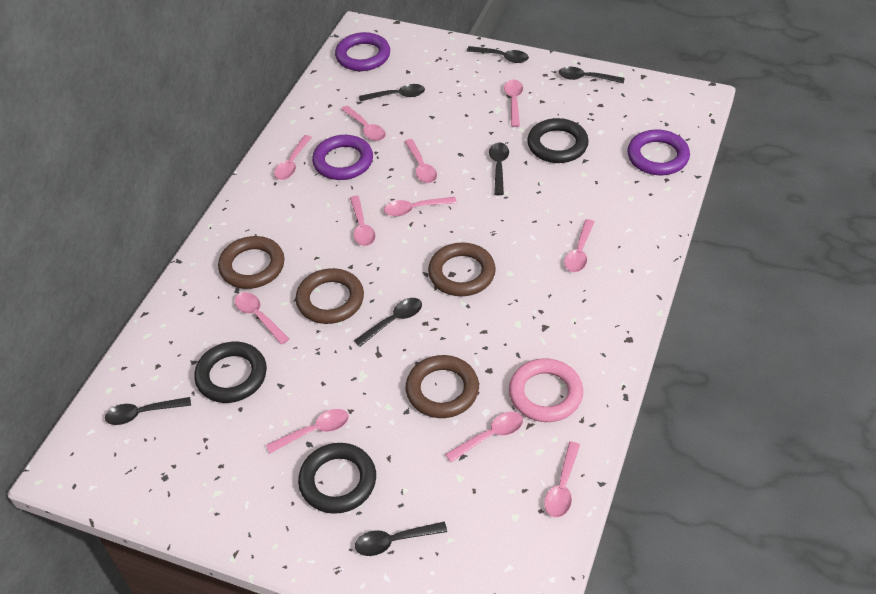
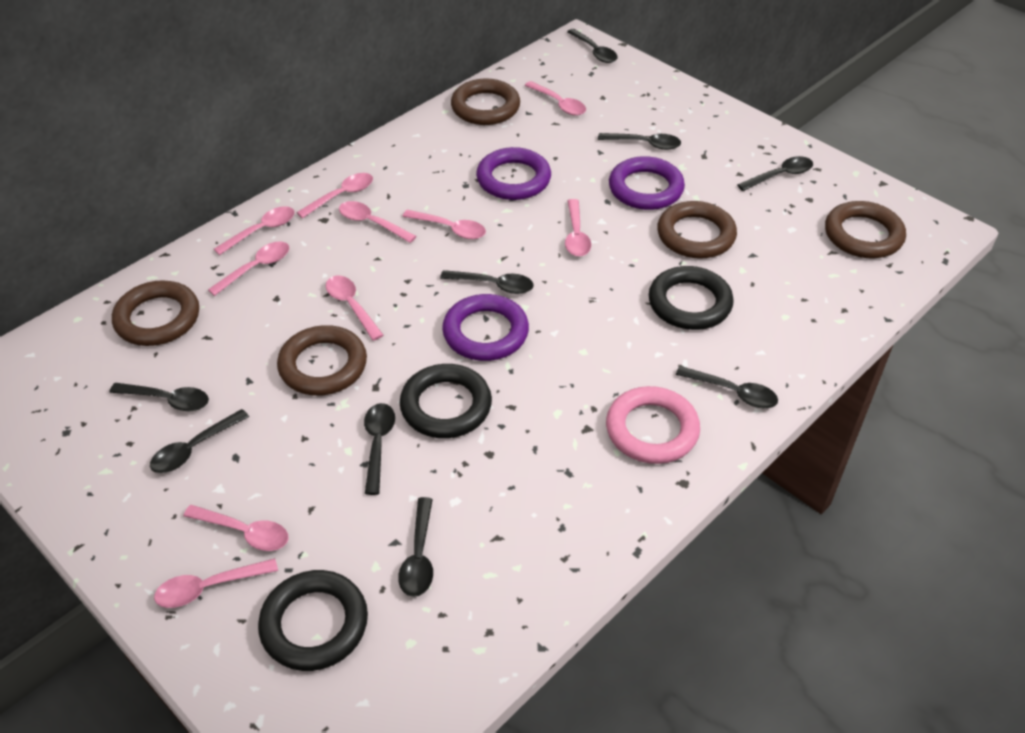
black spoon: 7 -> 9
brown ring: 4 -> 5
pink spoon: 11 -> 10

